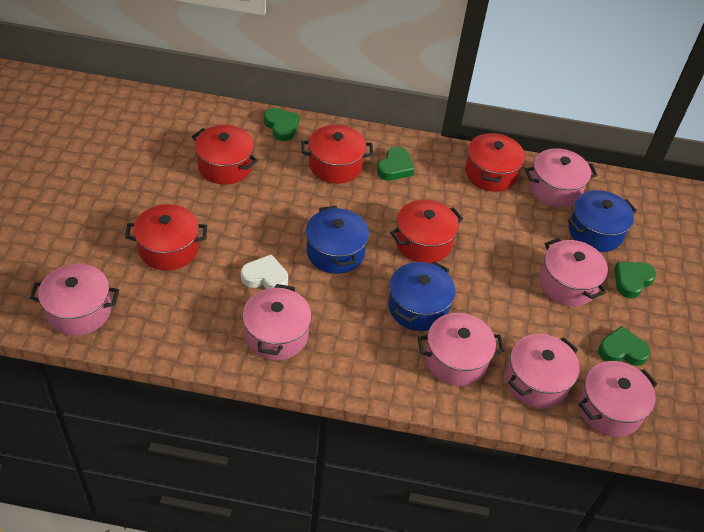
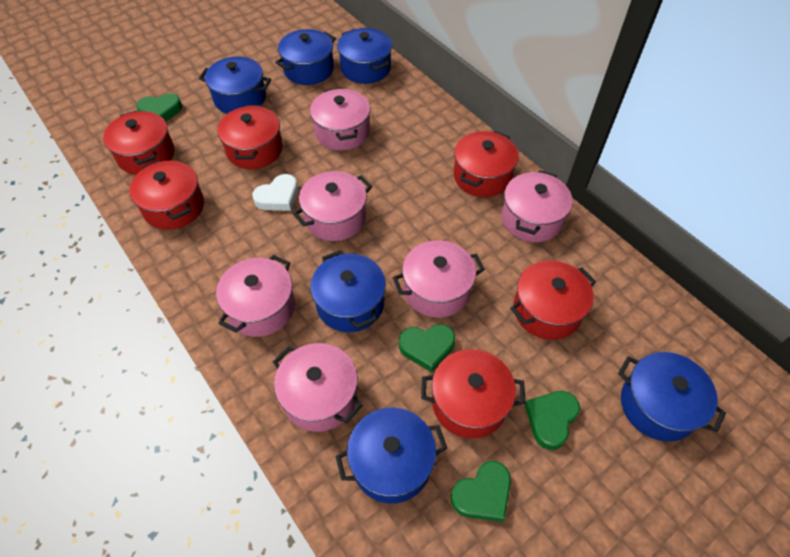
blue pot: 3 -> 6
pink pot: 7 -> 6
red pot: 5 -> 6

